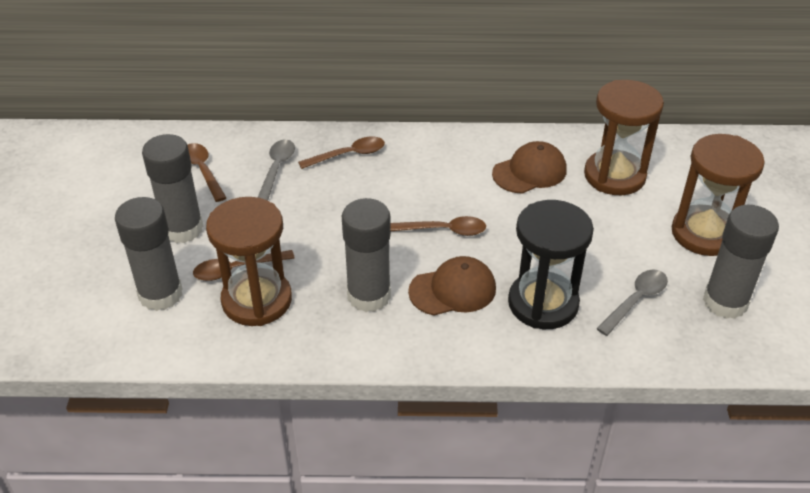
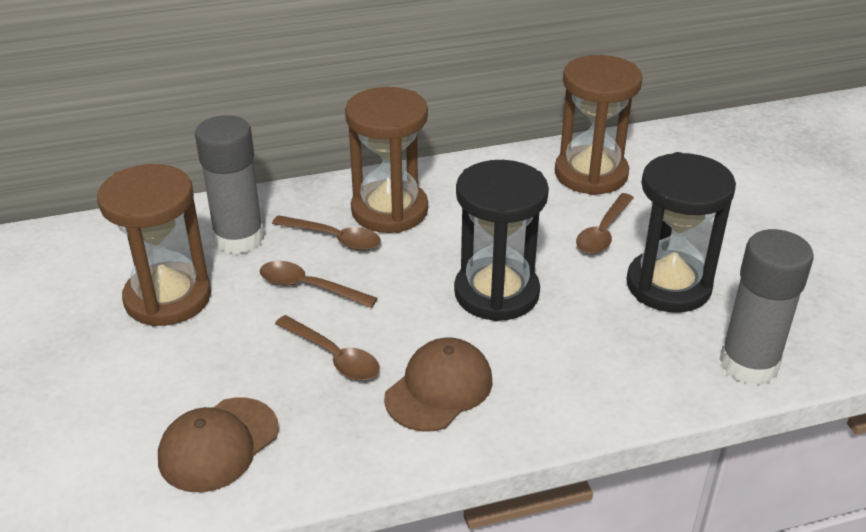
black hourglass: 1 -> 2
grey glue stick: 4 -> 2
grey spoon: 2 -> 0

